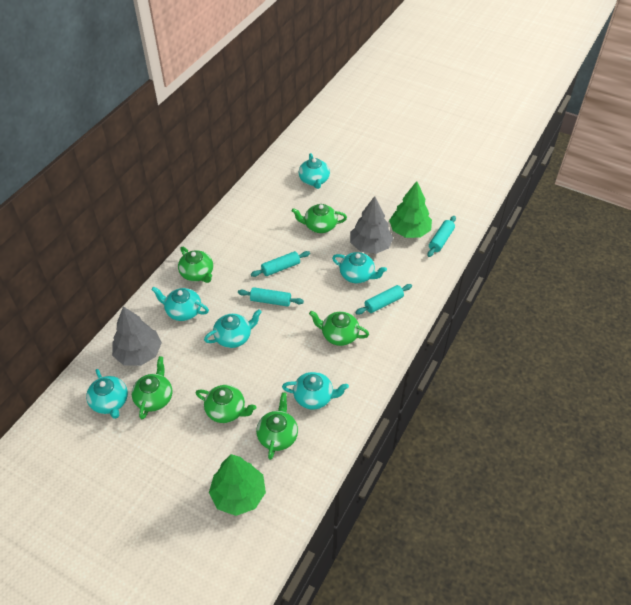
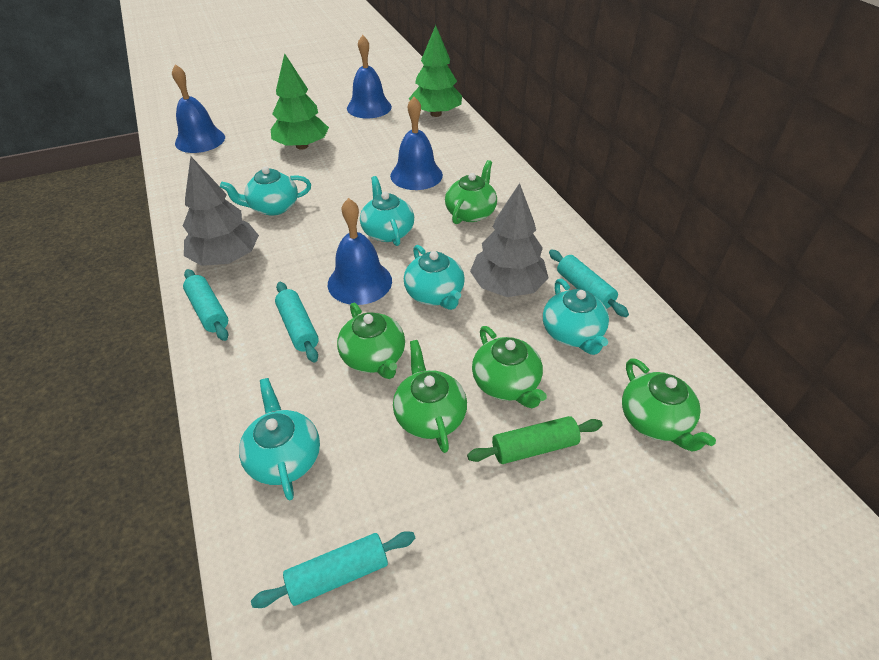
blue bell: 0 -> 4
green rolling pin: 0 -> 1
green teapot: 6 -> 5
turquoise teapot: 6 -> 5

